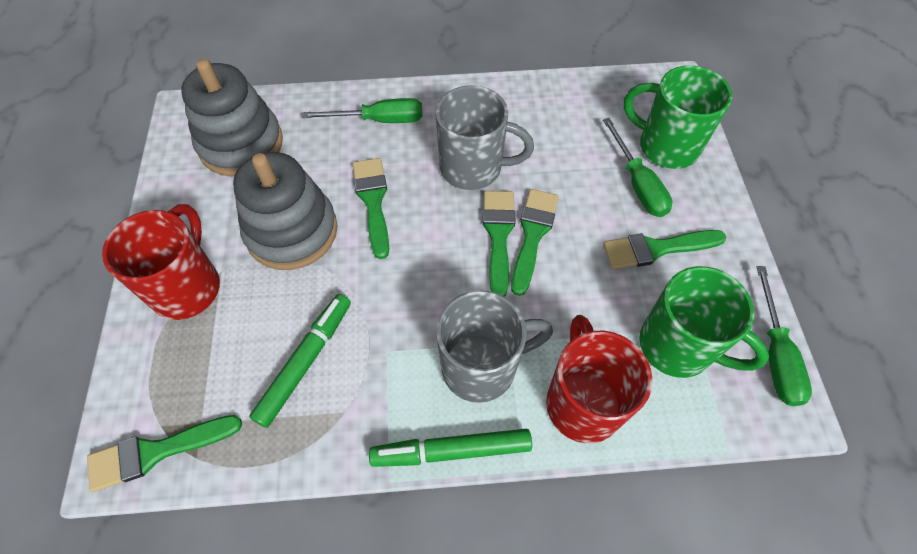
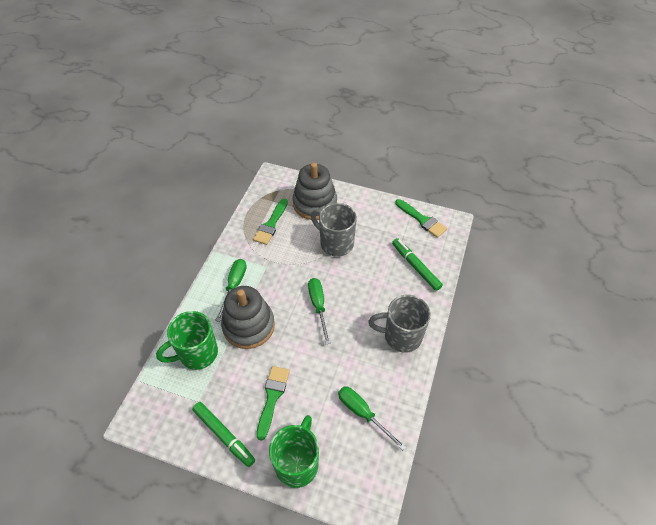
green brush: 5 -> 3
red mug: 2 -> 0

